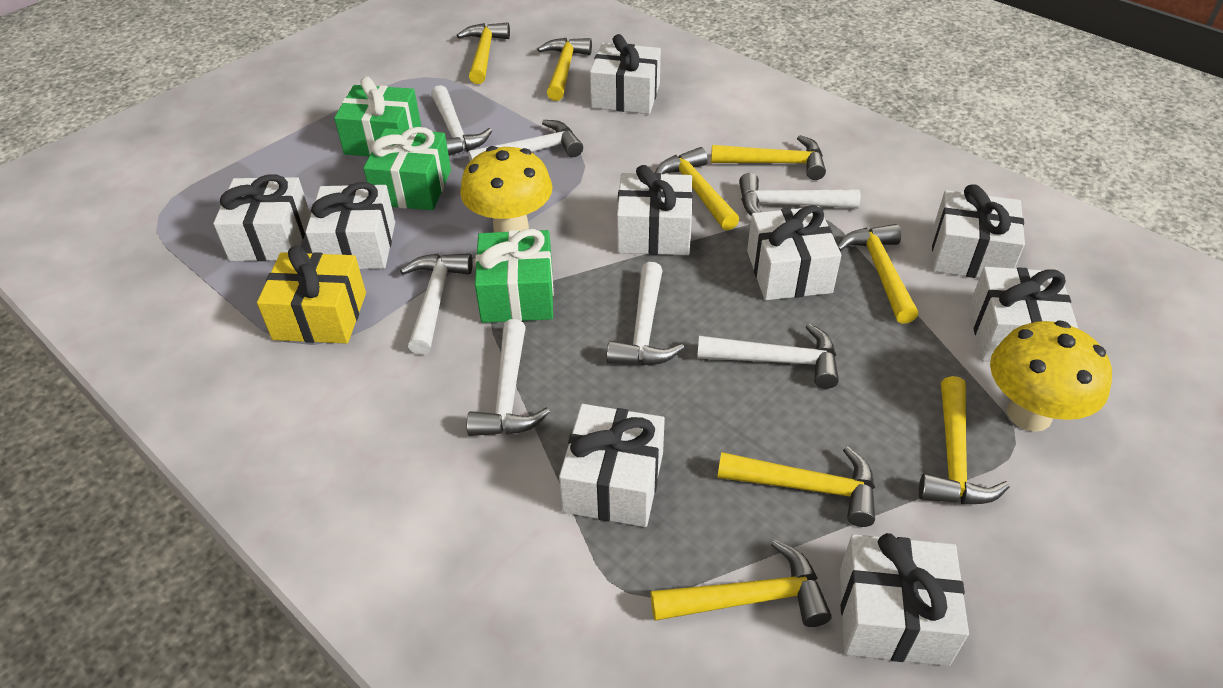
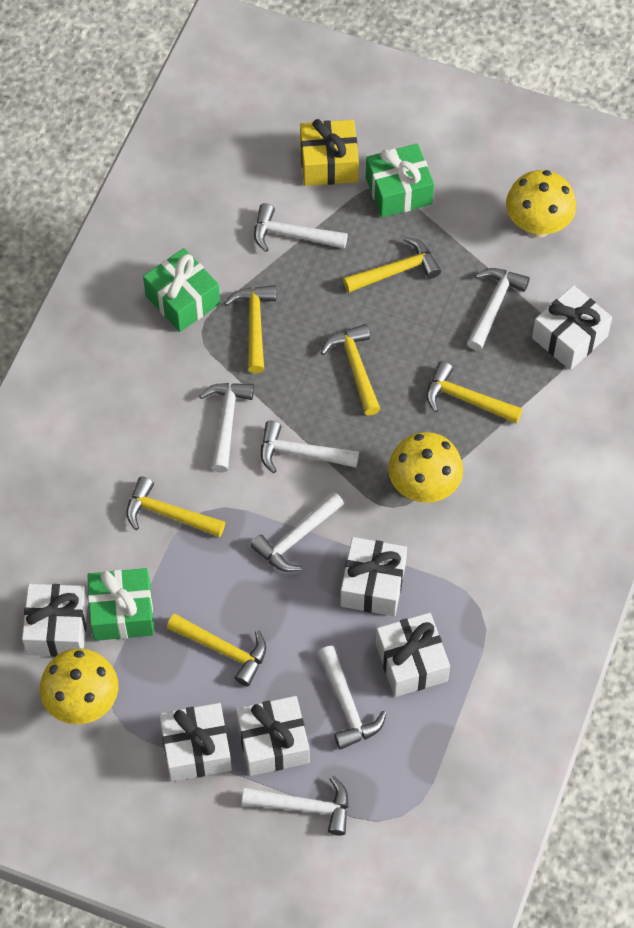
white gift: 9 -> 6
yellow hammer: 8 -> 6
yellow mushroom: 2 -> 3

